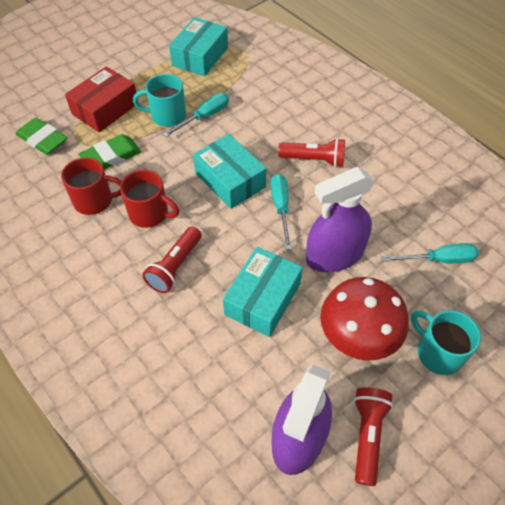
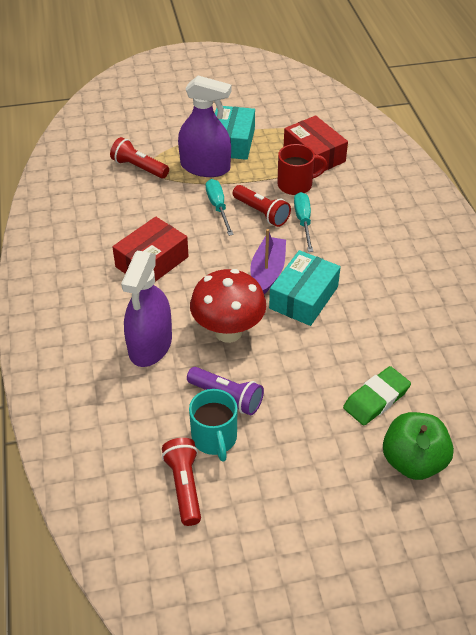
green apple: 0 -> 1
green eraser: 2 -> 1
purple boat: 0 -> 1
purple flashlight: 0 -> 1
red box: 1 -> 2
red mug: 2 -> 1
turquoise box: 3 -> 2
turquoise mug: 2 -> 1
turquoise screwdriver: 3 -> 2

